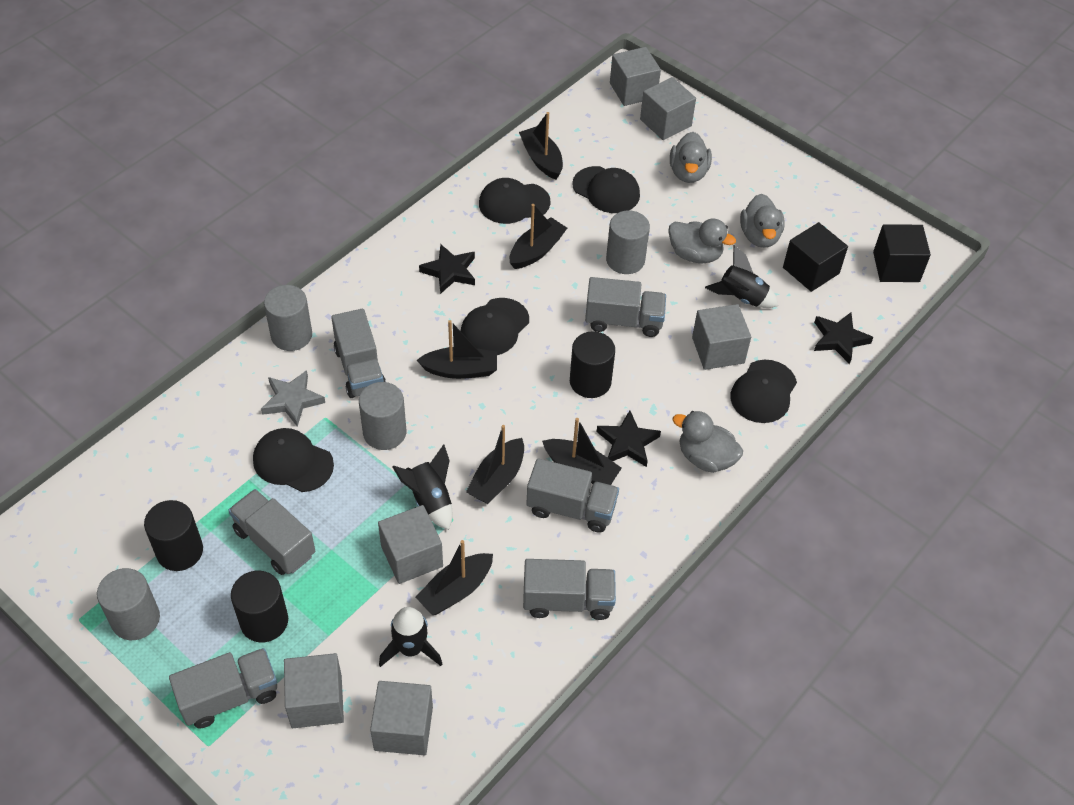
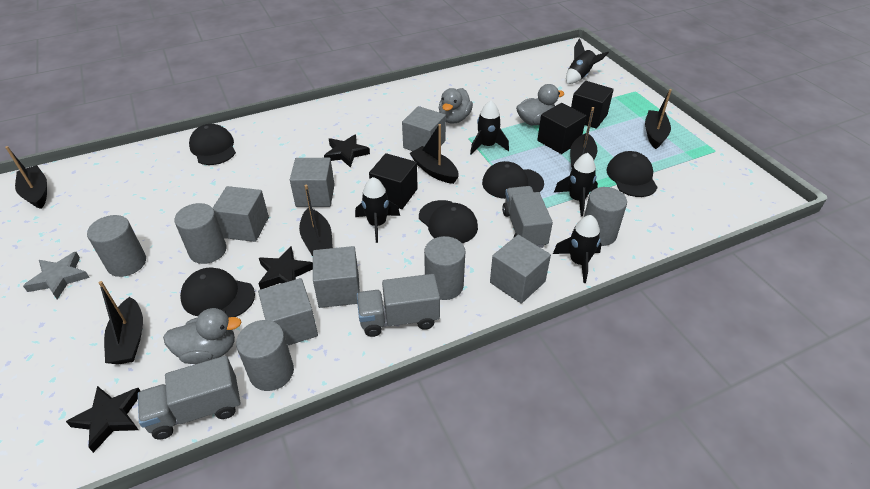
black cube: 2 -> 3
black cylinder: 3 -> 0
black rocket: 3 -> 5
grey cylinder: 4 -> 5
grey duck: 4 -> 3
grey truck: 6 -> 3

